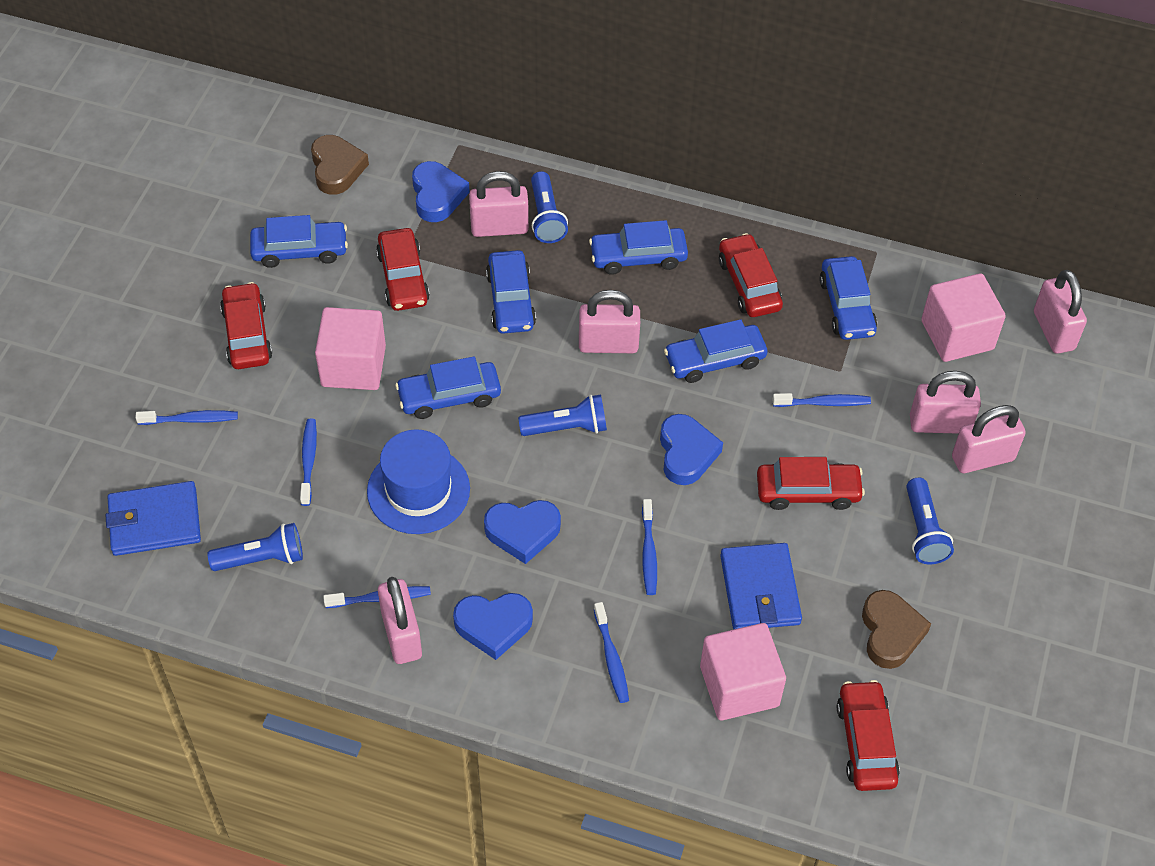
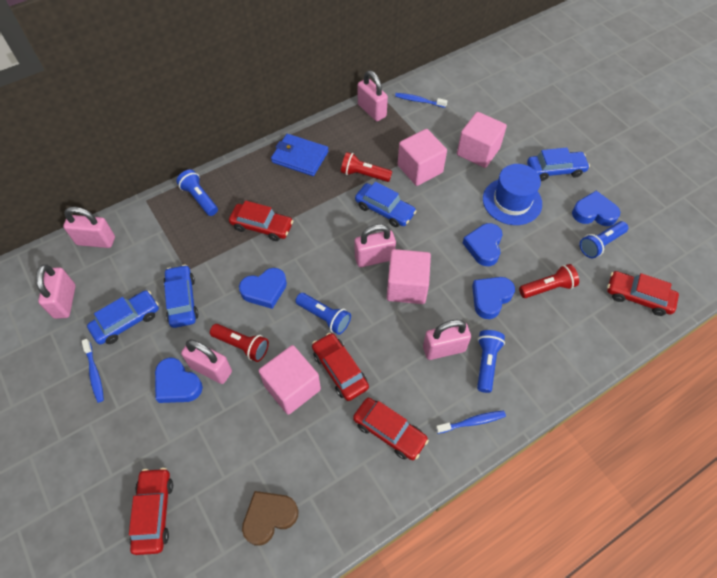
blue car: 6 -> 4
blue heart: 4 -> 5
blue toothbrush: 6 -> 3
blue wallet: 2 -> 1
brown heart: 2 -> 1
pink cube: 3 -> 4
red flashlight: 0 -> 3

